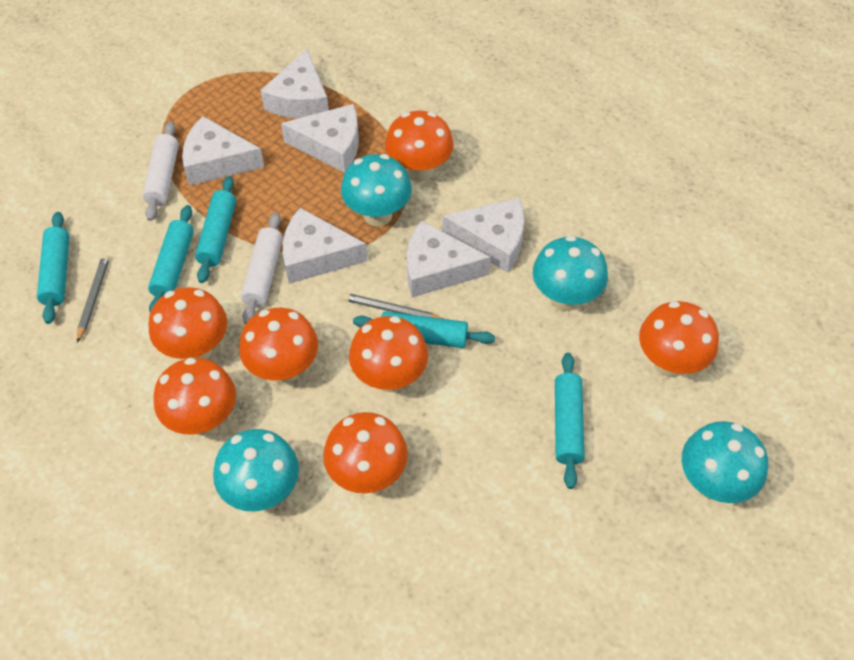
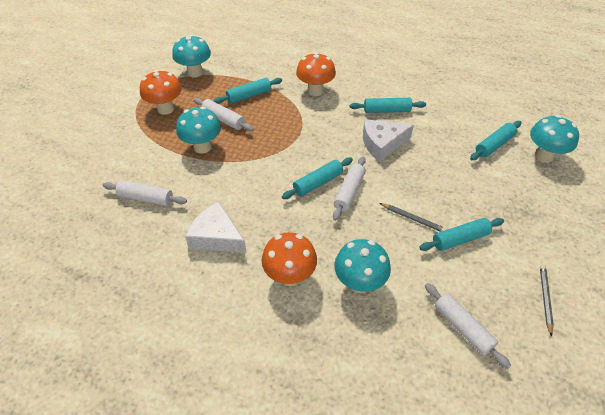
orange mushroom: 7 -> 3
white cheese: 6 -> 2
white rolling pin: 2 -> 4

